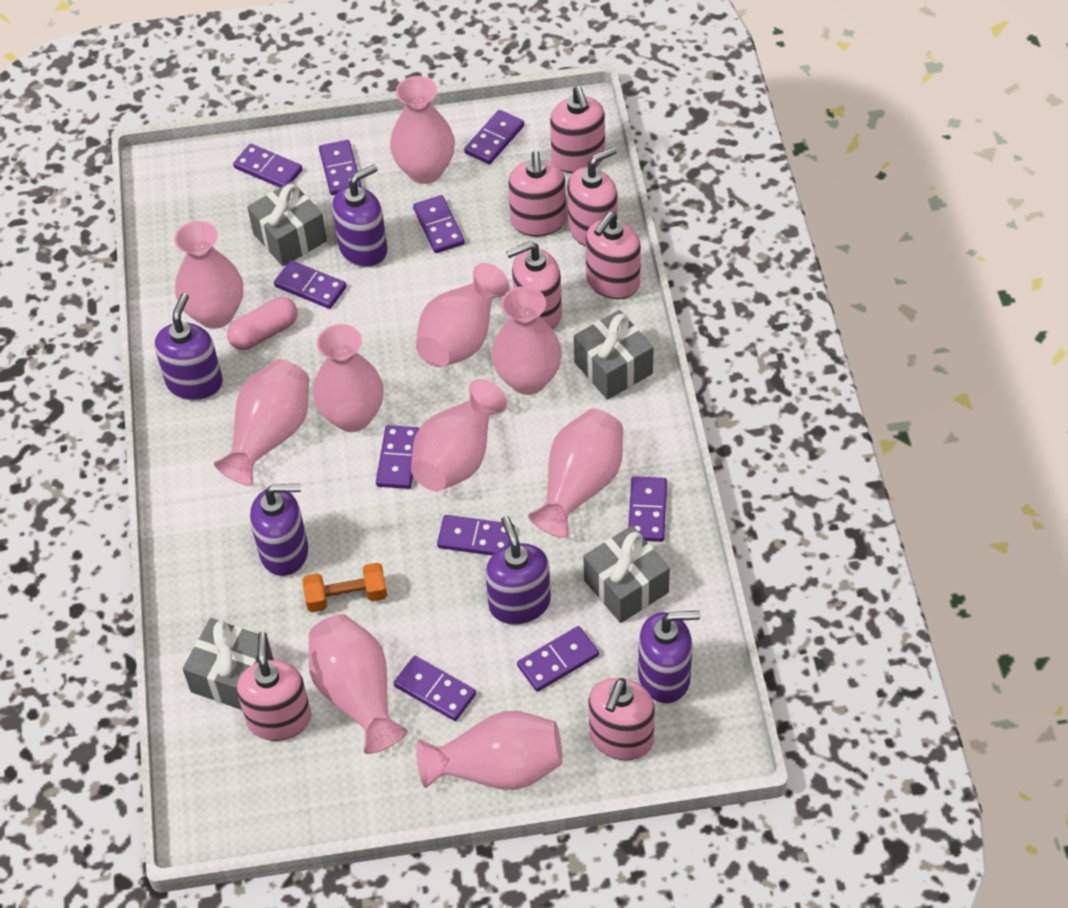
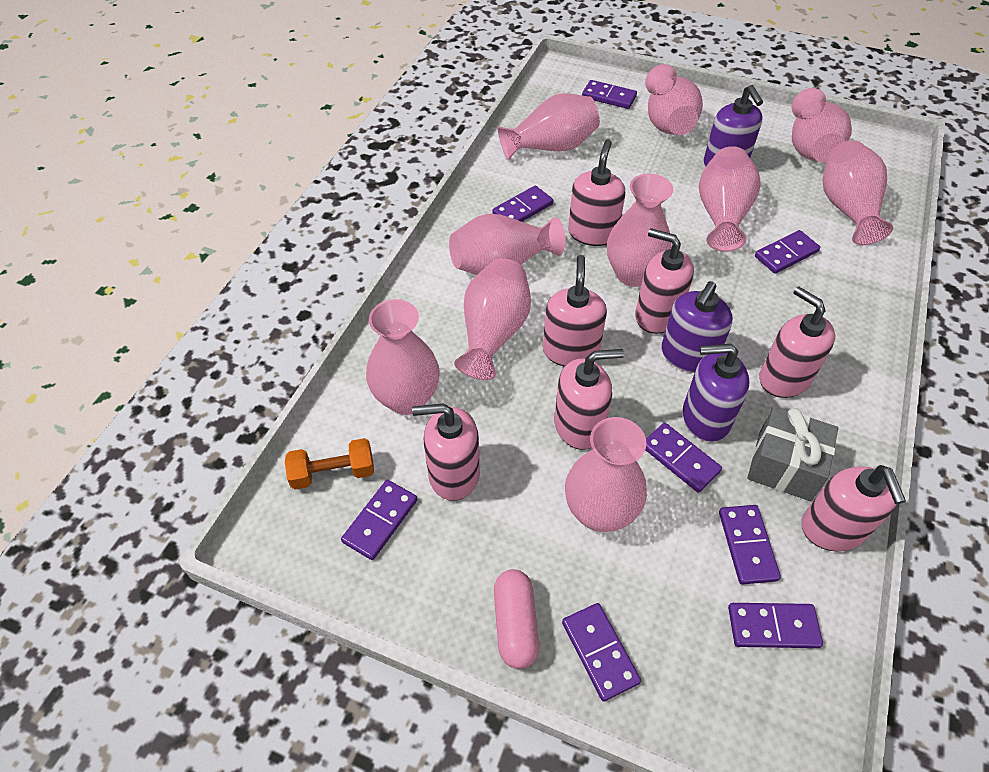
grey gift: 4 -> 1
purple domino: 10 -> 8
purple soap dispenser: 5 -> 3

